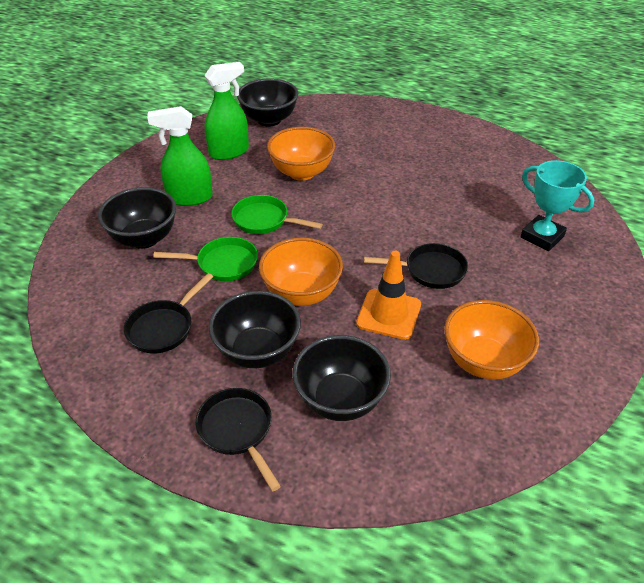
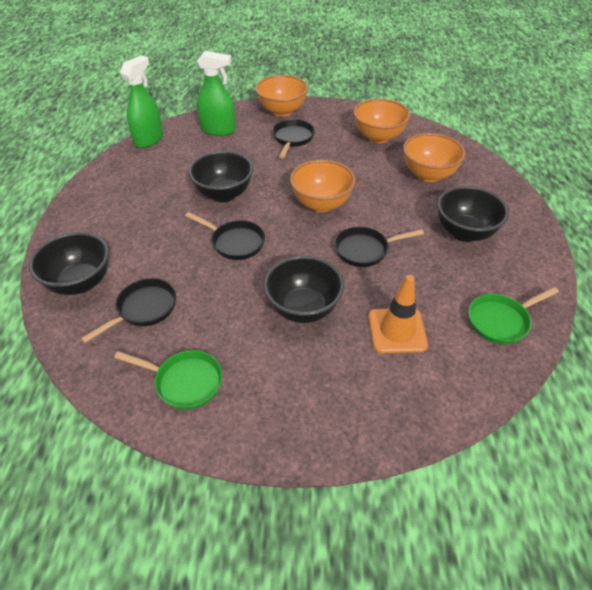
black pan: 3 -> 4
orange bowl: 3 -> 4
turquoise trophy: 1 -> 0

